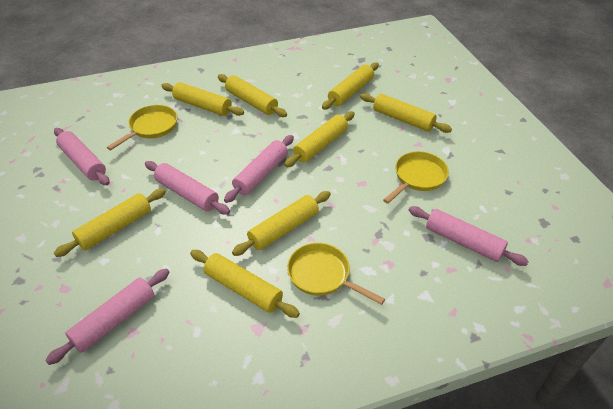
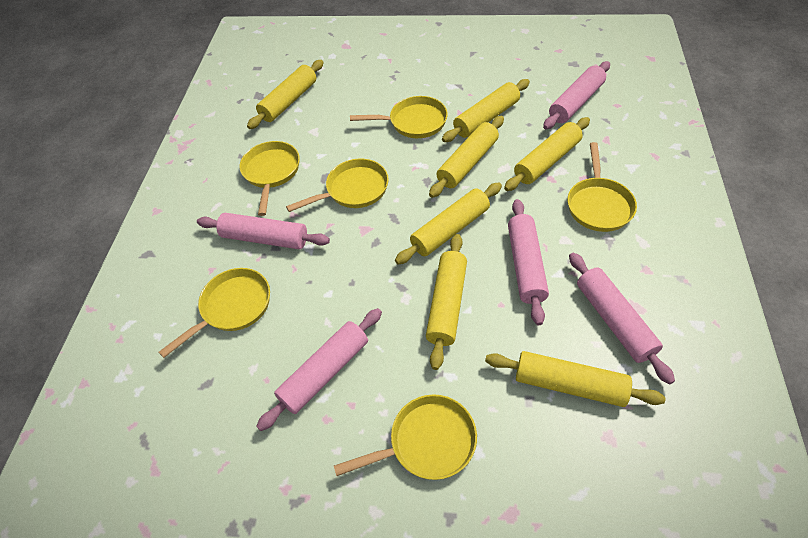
yellow pan: 3 -> 6
yellow rolling pin: 8 -> 7

